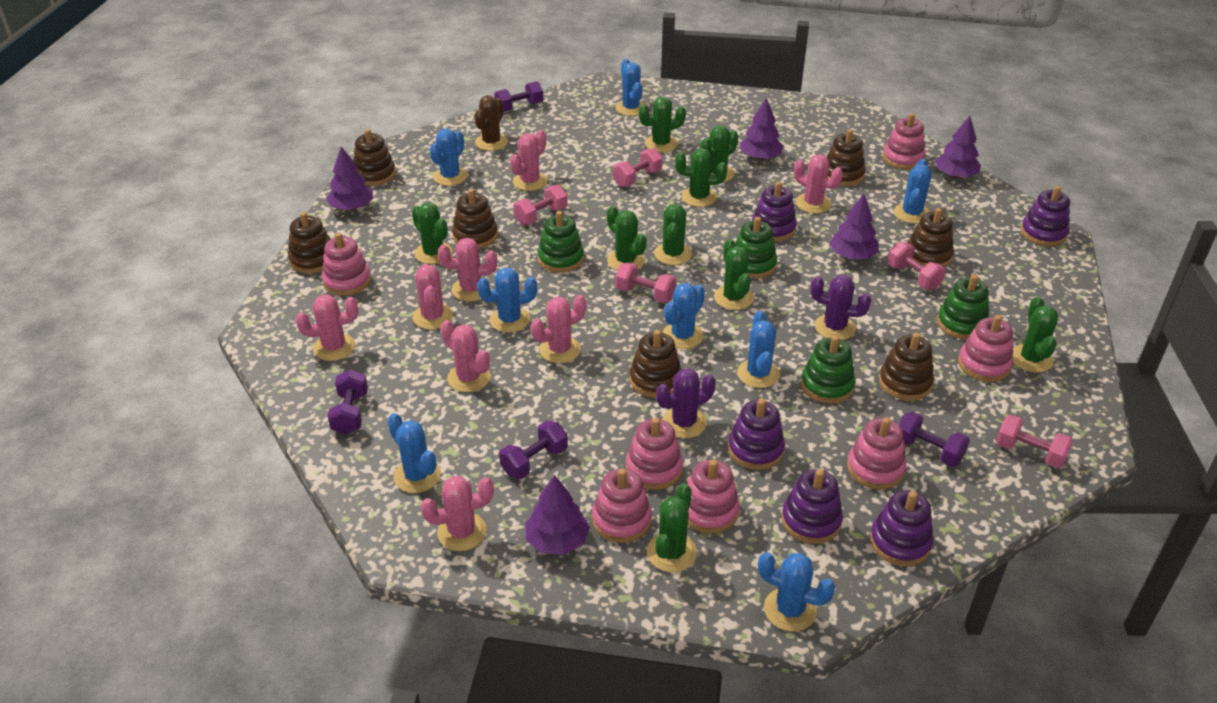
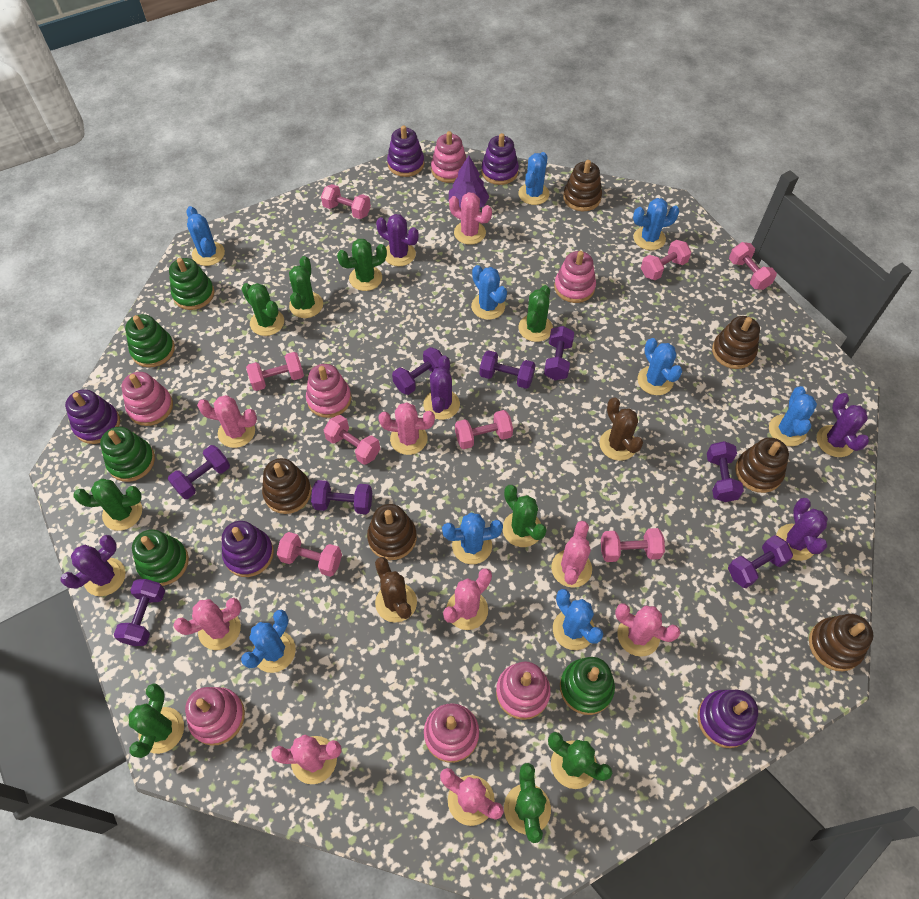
blue cactus: 8 -> 9
brown cactus: 1 -> 2
brown stacking toy: 7 -> 6
green stacking toy: 4 -> 5
pink cactus: 8 -> 9
pink dumbbell: 5 -> 8
purple cactus: 2 -> 5
purple dumbbell: 4 -> 8
purple tree: 5 -> 1

